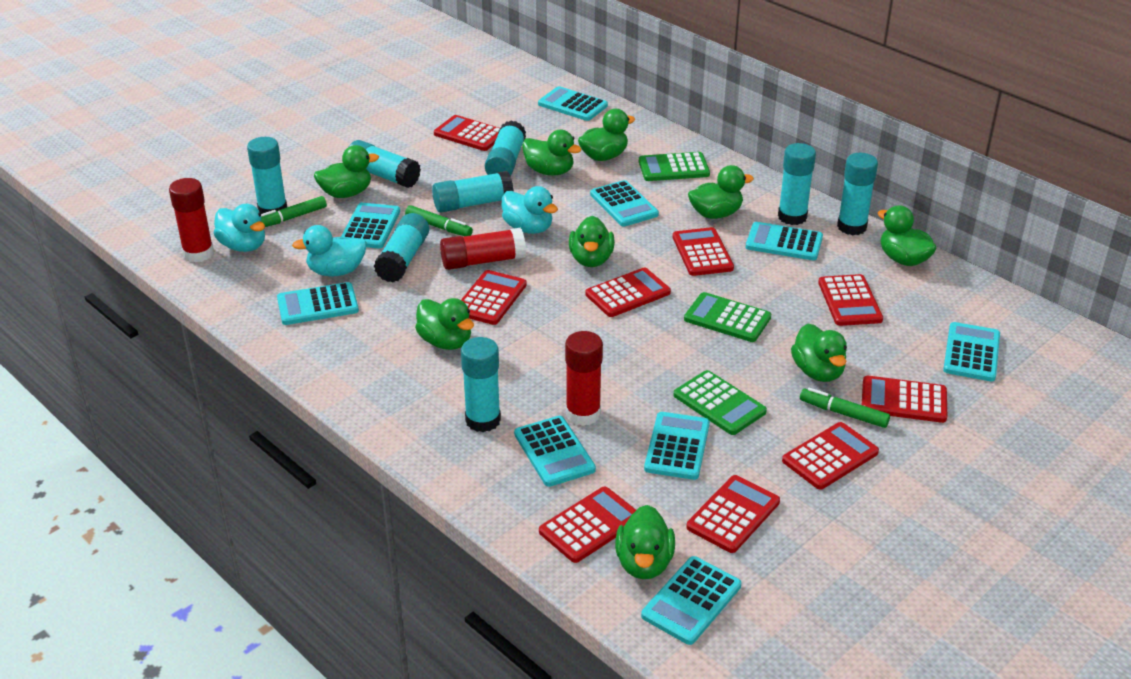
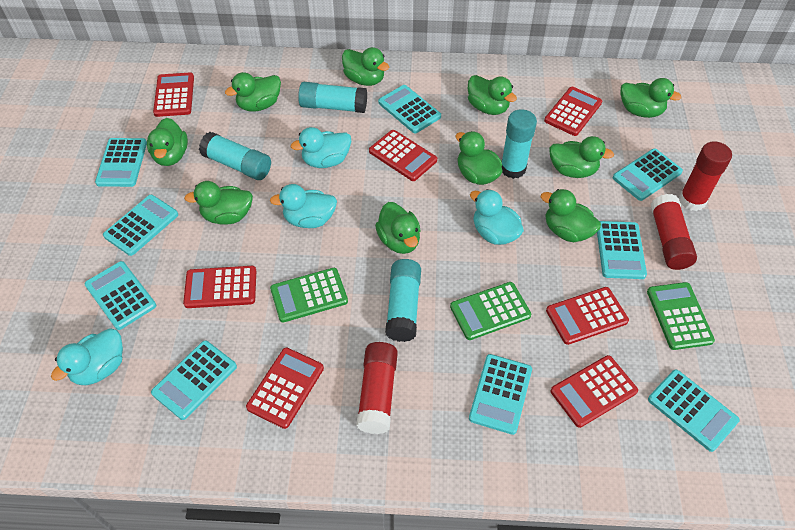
green duck: 9 -> 10
green marker: 3 -> 0
red calculator: 9 -> 7
turquoise duck: 3 -> 4
turquoise glue stick: 8 -> 4

